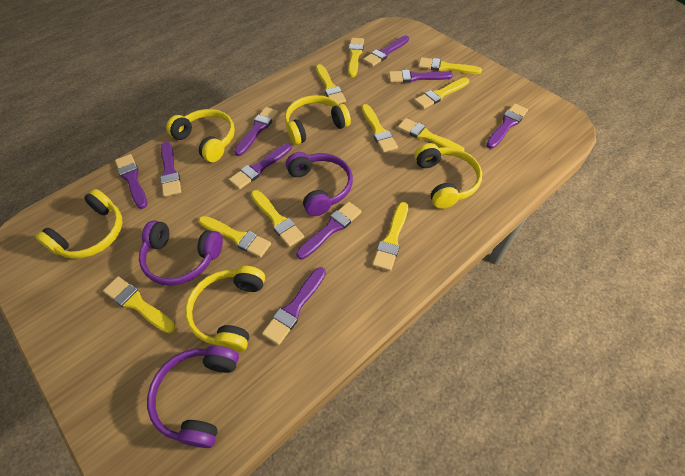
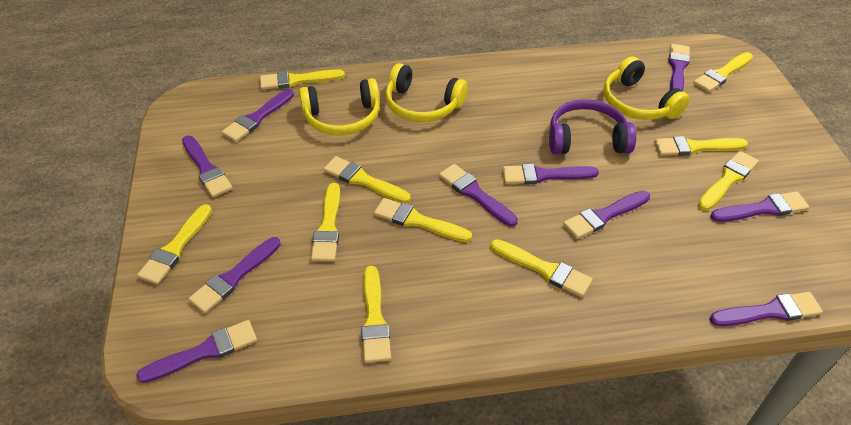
purple brush: 9 -> 10
purple headphones: 3 -> 1
yellow headphones: 5 -> 3

